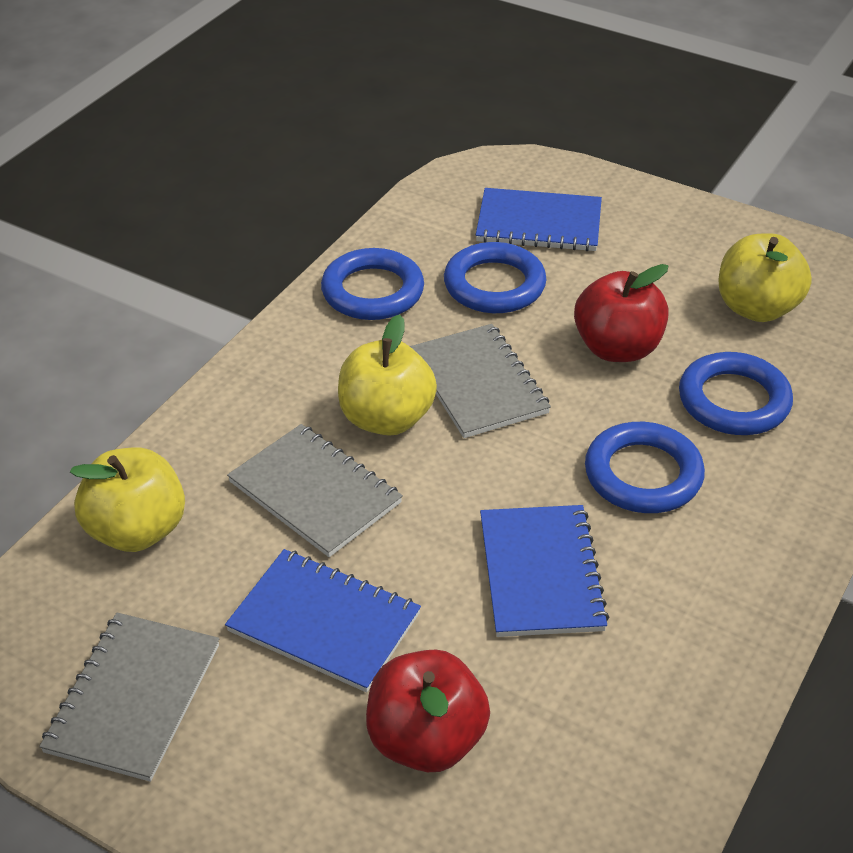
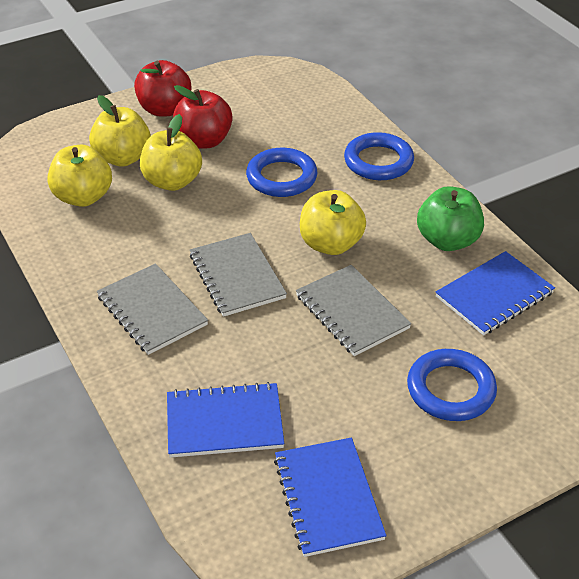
blue ring: 4 -> 3
green apple: 0 -> 1
yellow apple: 3 -> 4

